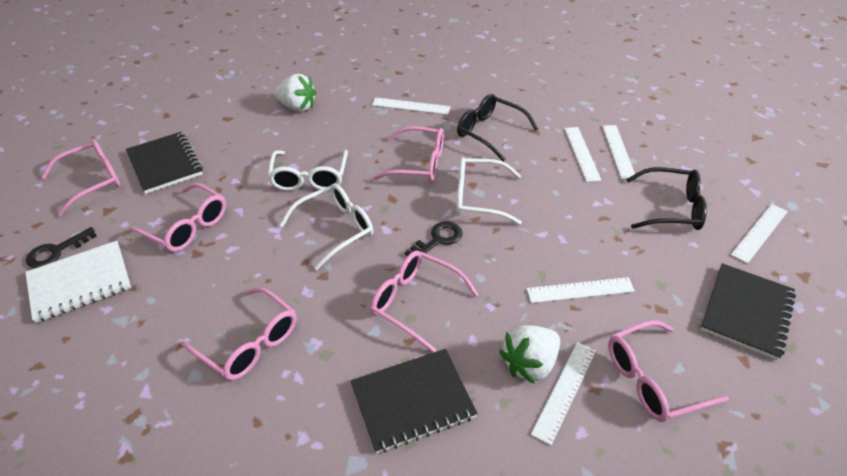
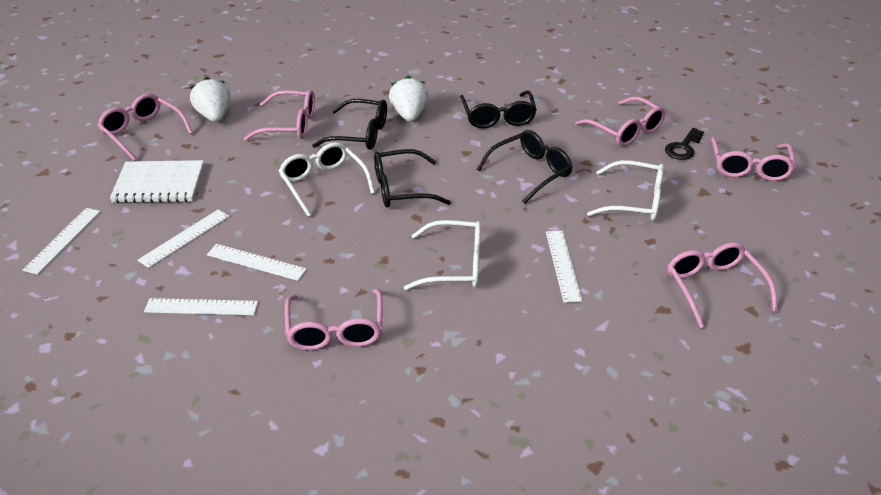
black glasses: 2 -> 4
black key: 2 -> 1
black notebook: 3 -> 0
white ruler: 6 -> 5

